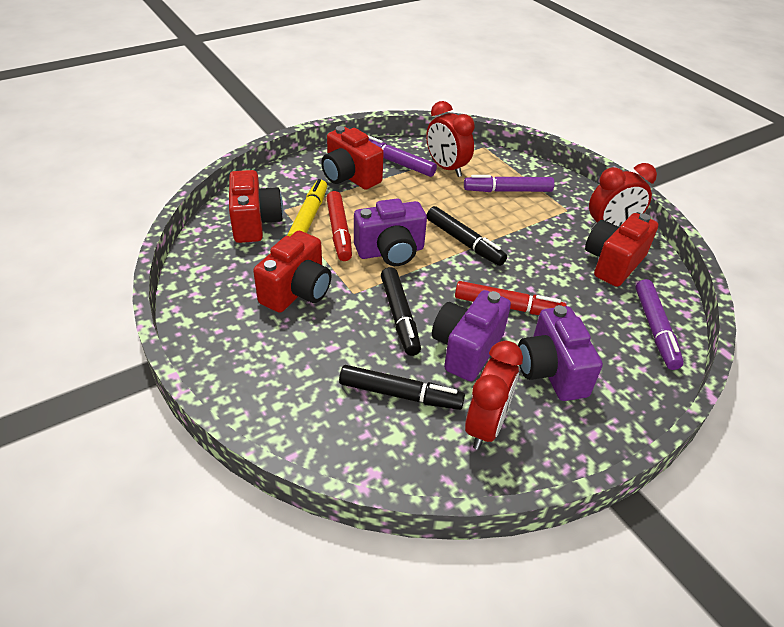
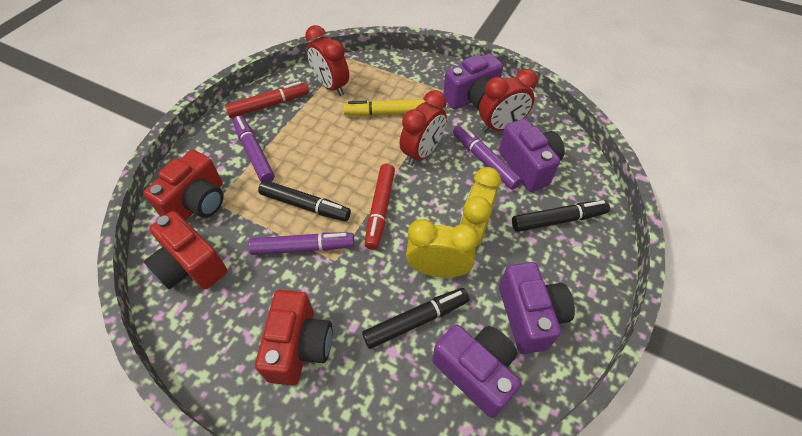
purple camera: 3 -> 4
red camera: 4 -> 3
yellow clock: 0 -> 2

